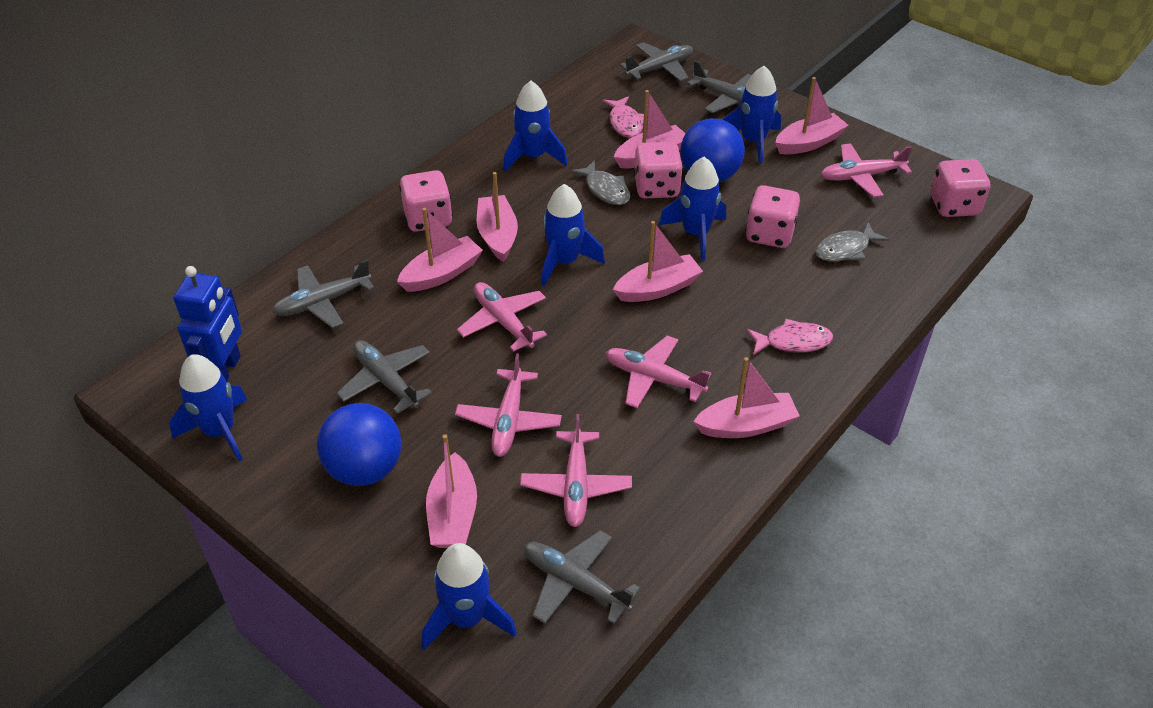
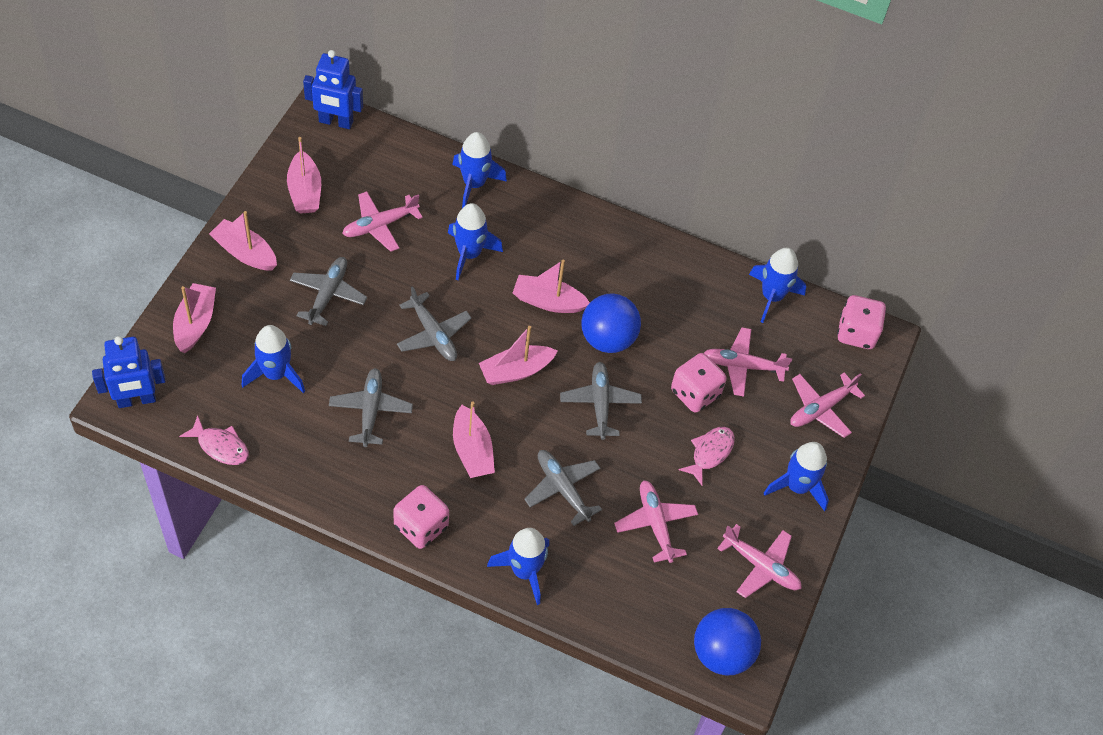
blue robot: 1 -> 2
grey fish: 2 -> 0
pink boat: 7 -> 6
pink dice: 4 -> 3

